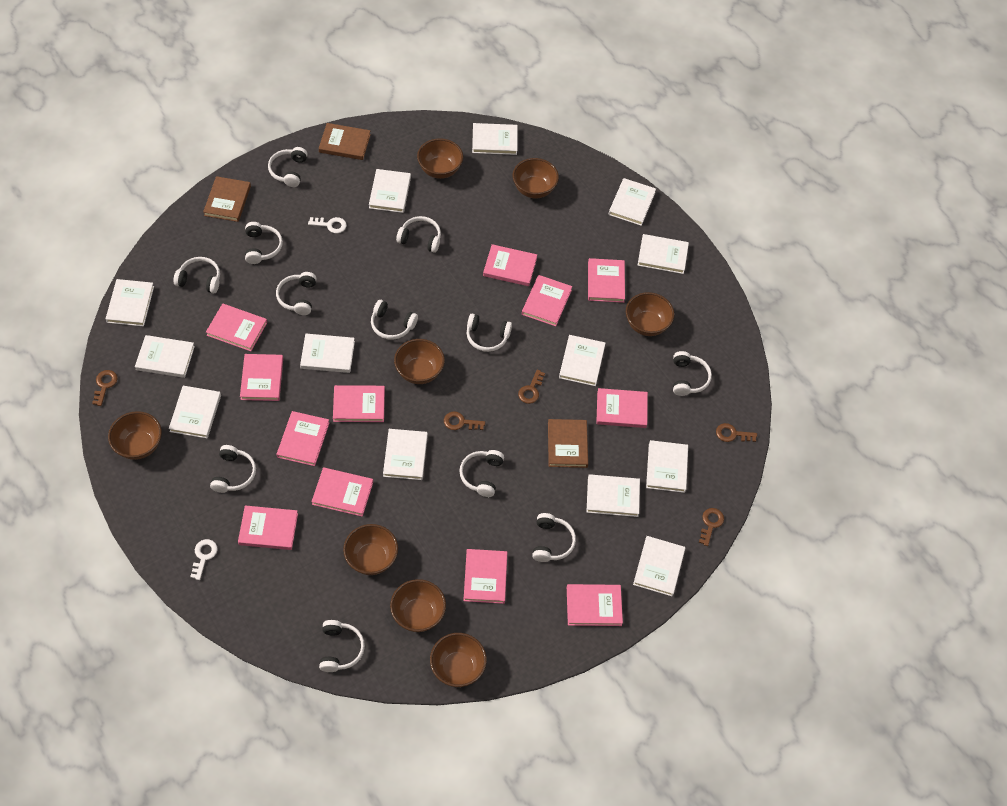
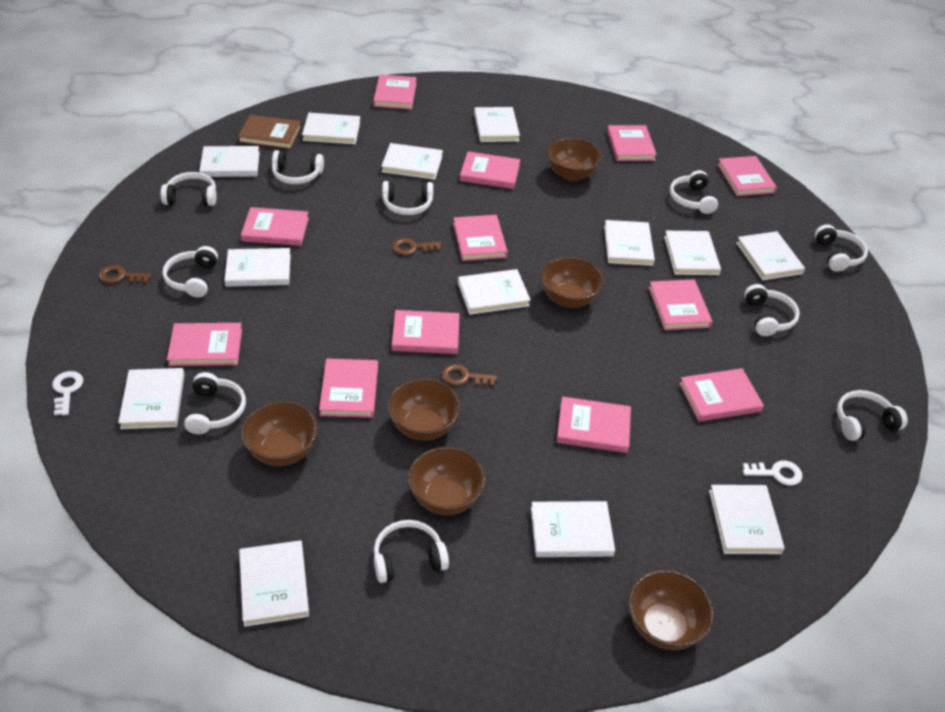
brown book: 3 -> 1
brown bowl: 8 -> 6
brown key: 5 -> 3
white headphones: 12 -> 10

